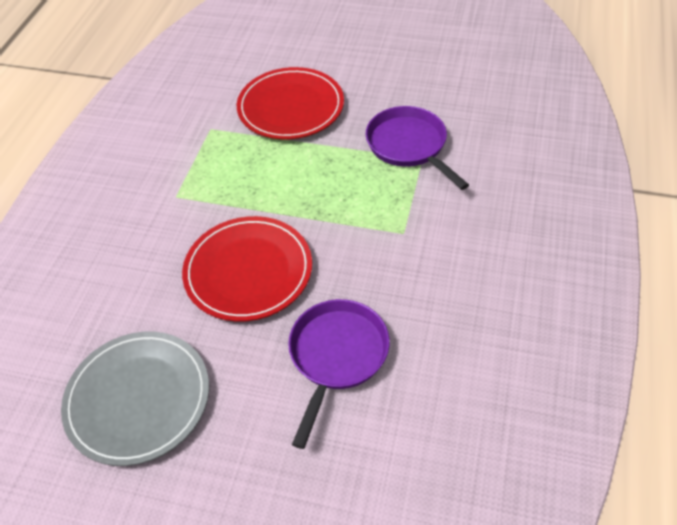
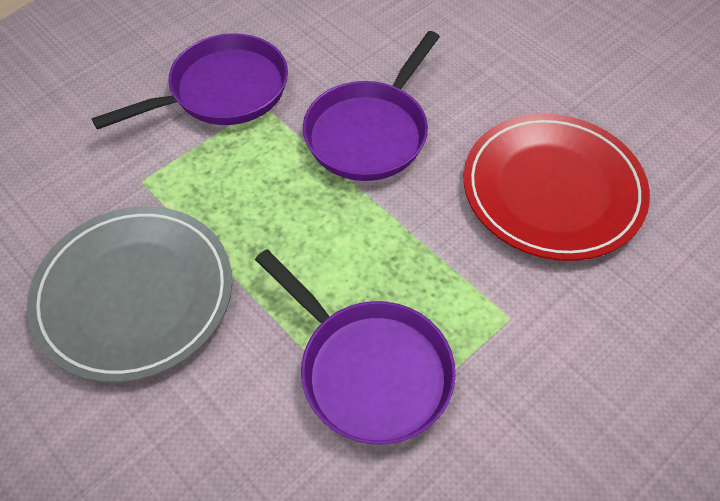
purple pan: 2 -> 3
red plate: 2 -> 1

